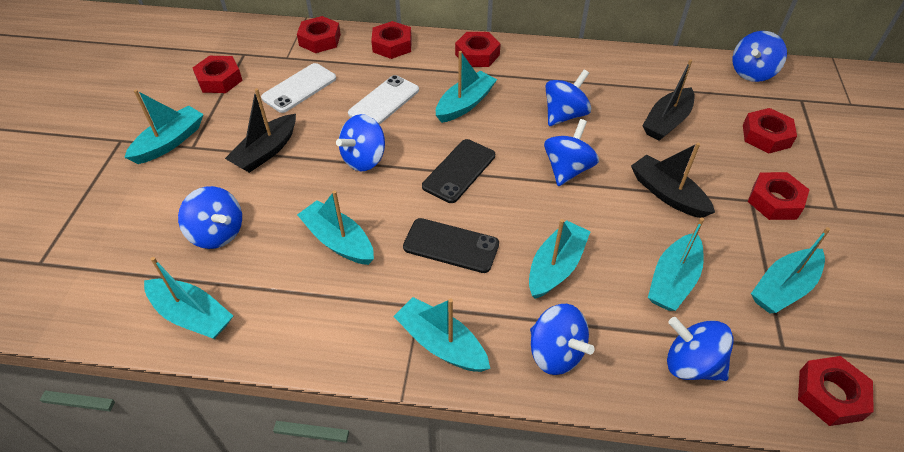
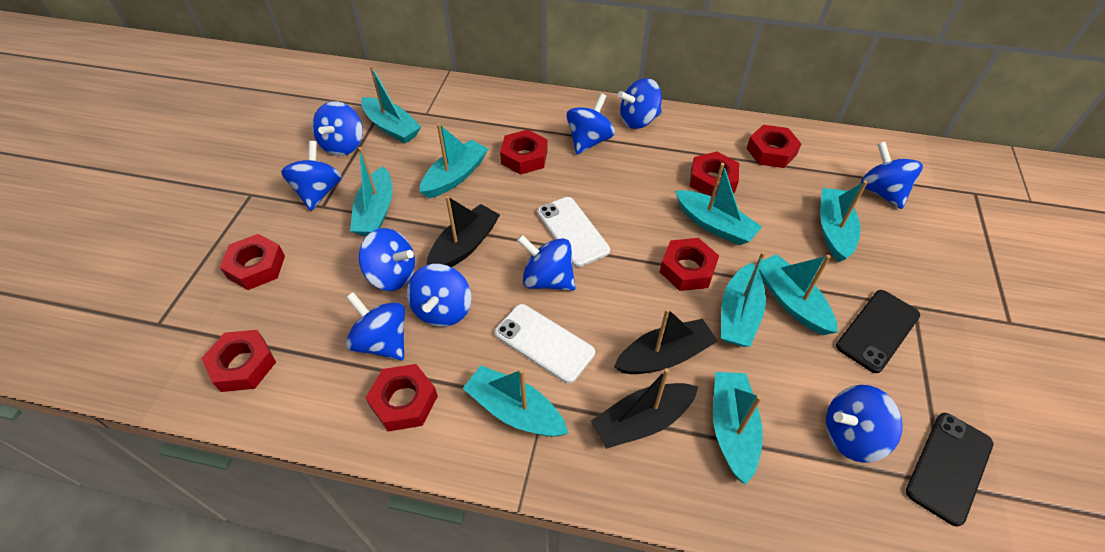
blue spinning top: 7 -> 10
turquoise boat: 8 -> 9

